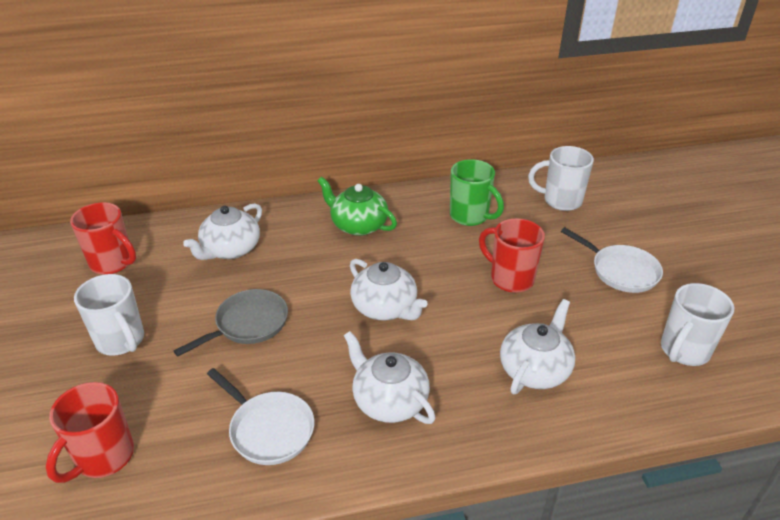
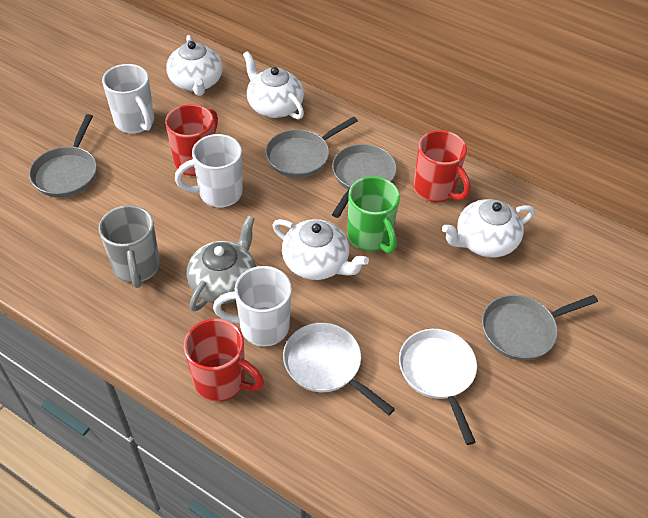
green teapot: 1 -> 0
grey mug: 0 -> 1
grey pan: 1 -> 4
grey teapot: 0 -> 1

